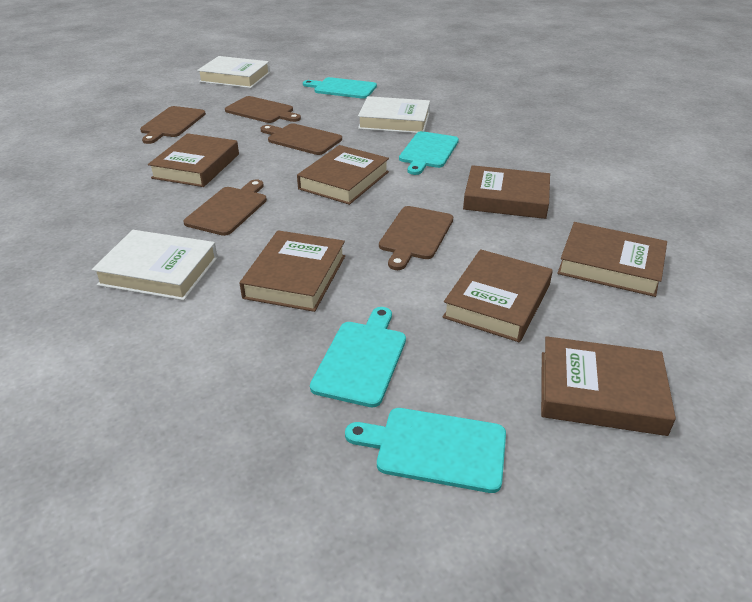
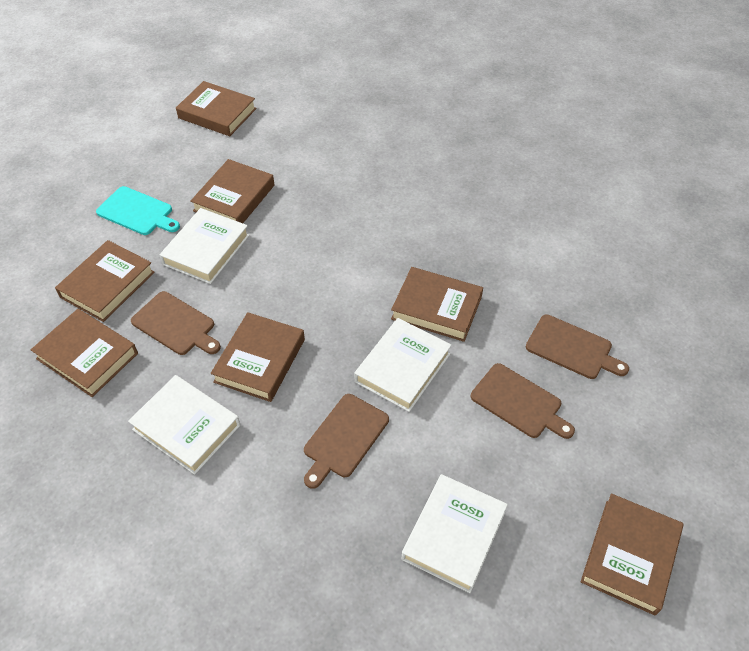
brown cutting board: 5 -> 4
turquoise cutting board: 4 -> 1
white book: 3 -> 4

